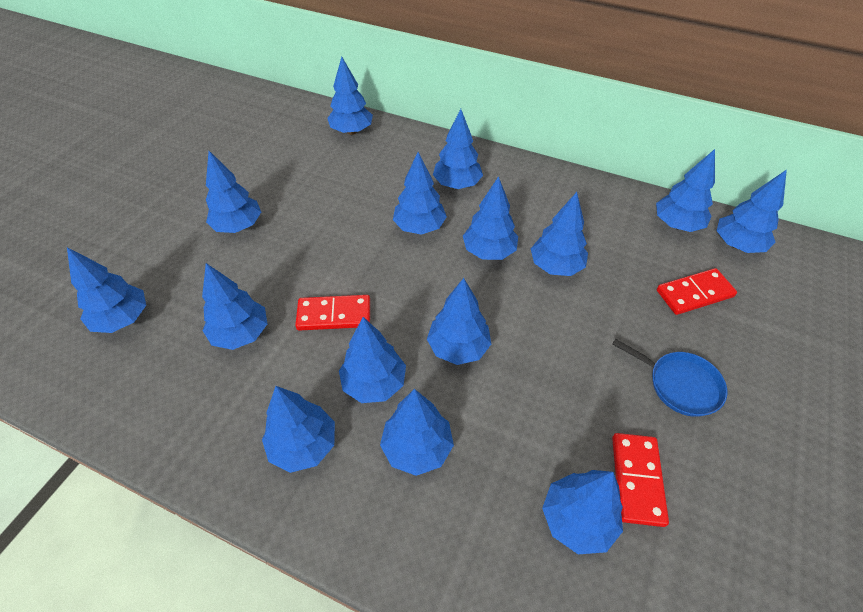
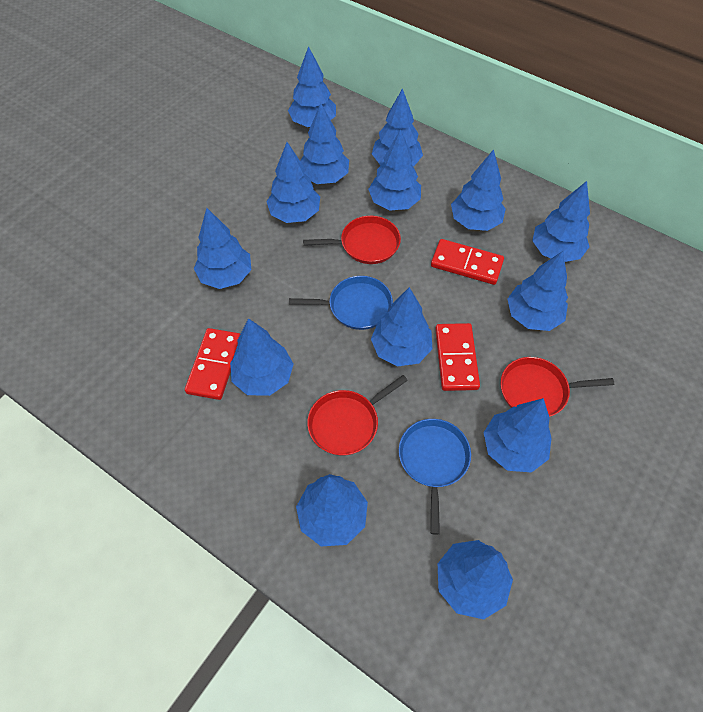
blue pan: 1 -> 2
blue tree: 15 -> 14
red pan: 0 -> 3

